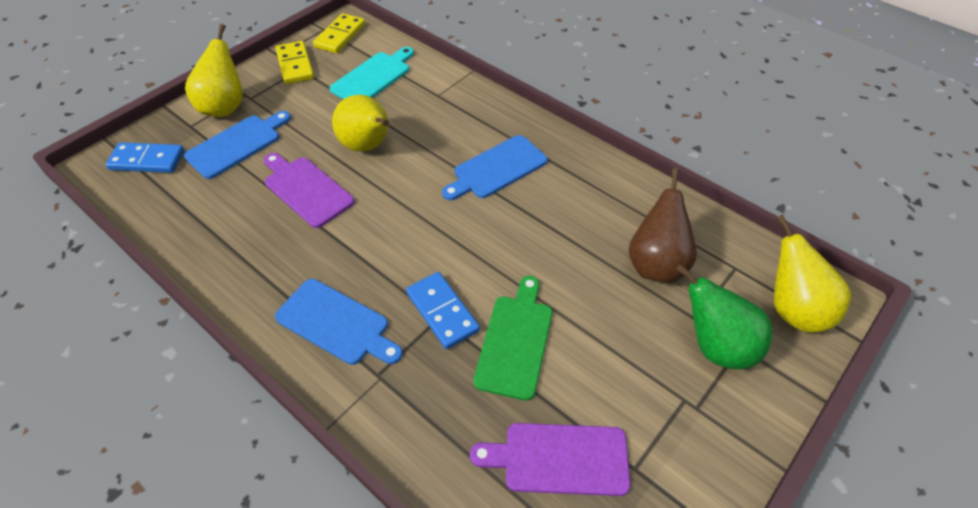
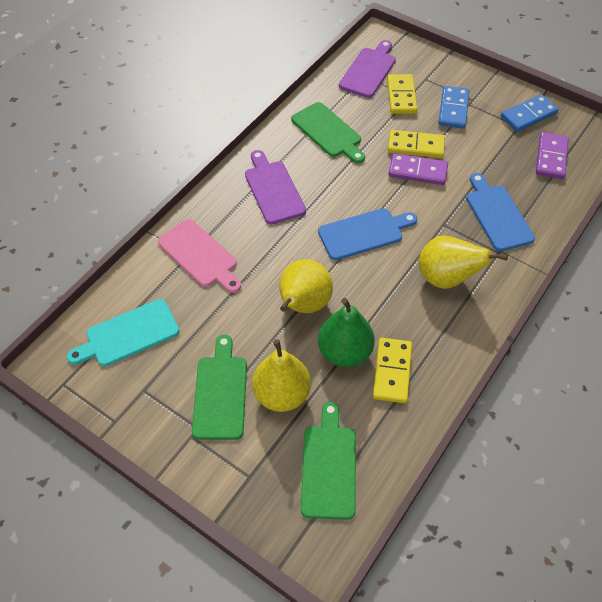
blue cutting board: 3 -> 2
brown pear: 1 -> 0
green cutting board: 1 -> 3
pink cutting board: 0 -> 1
purple domino: 0 -> 2
yellow domino: 2 -> 3

